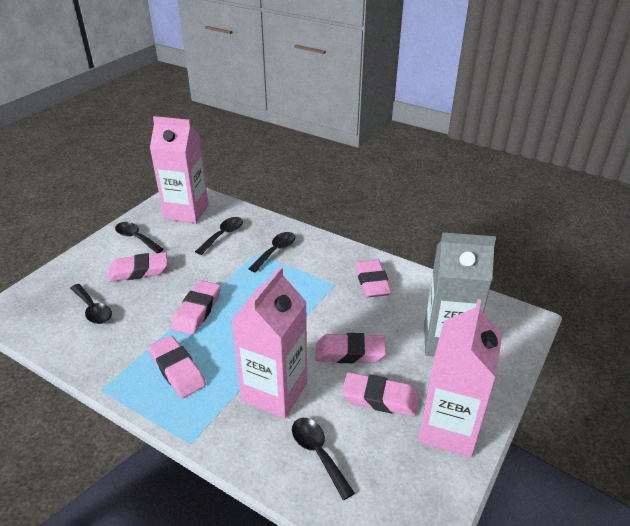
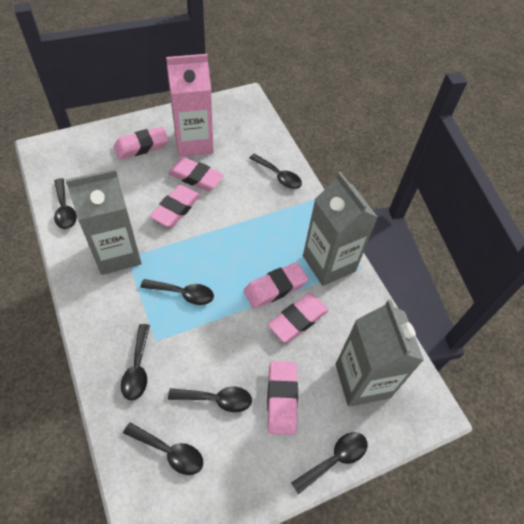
black spoon: 5 -> 7
grey carton: 1 -> 3
pink carton: 3 -> 1

